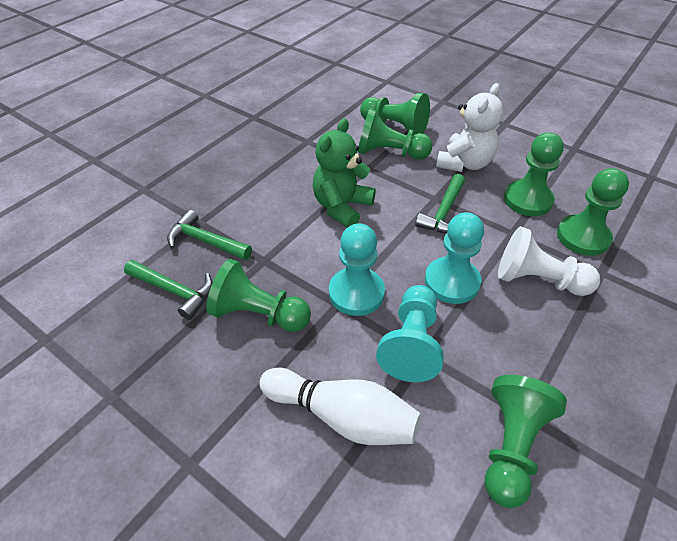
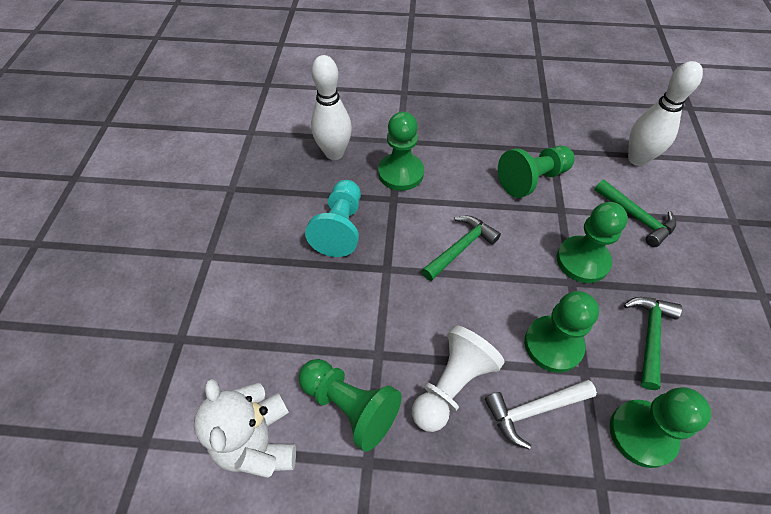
green teddy bear: 1 -> 0
turquoise pawn: 3 -> 1
white bowling pin: 1 -> 2
white hammer: 0 -> 1

